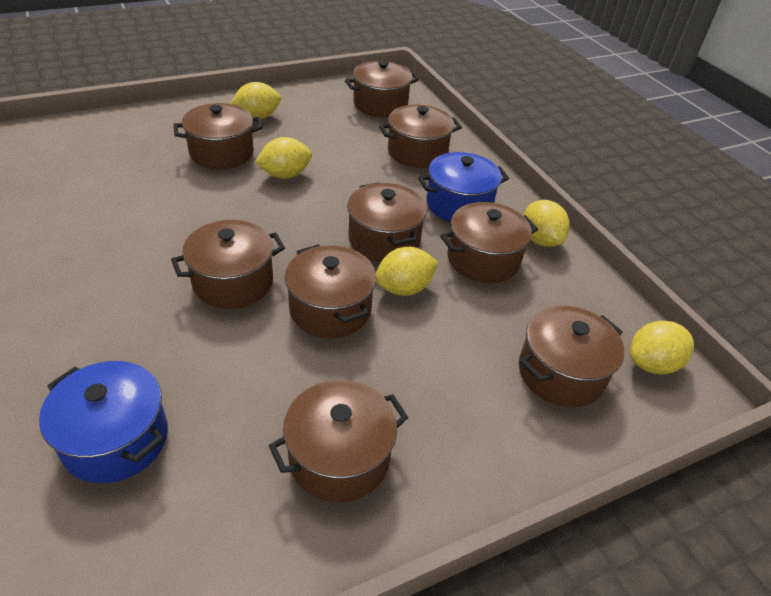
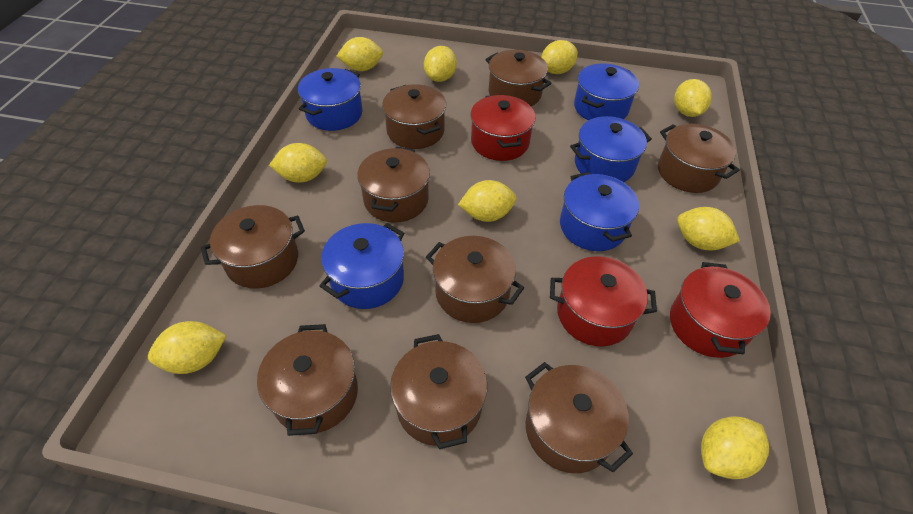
blue pot: 2 -> 5
red pot: 0 -> 3
yellow lemon: 5 -> 9

